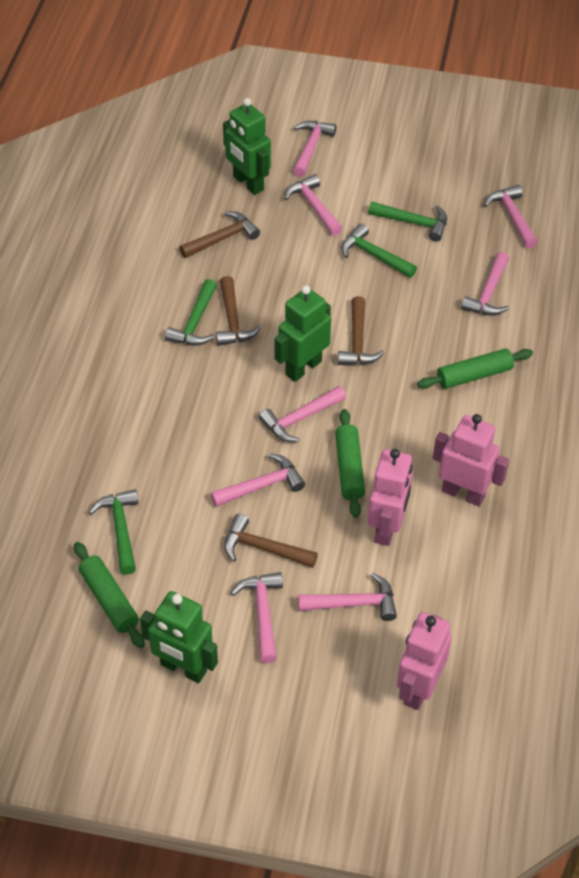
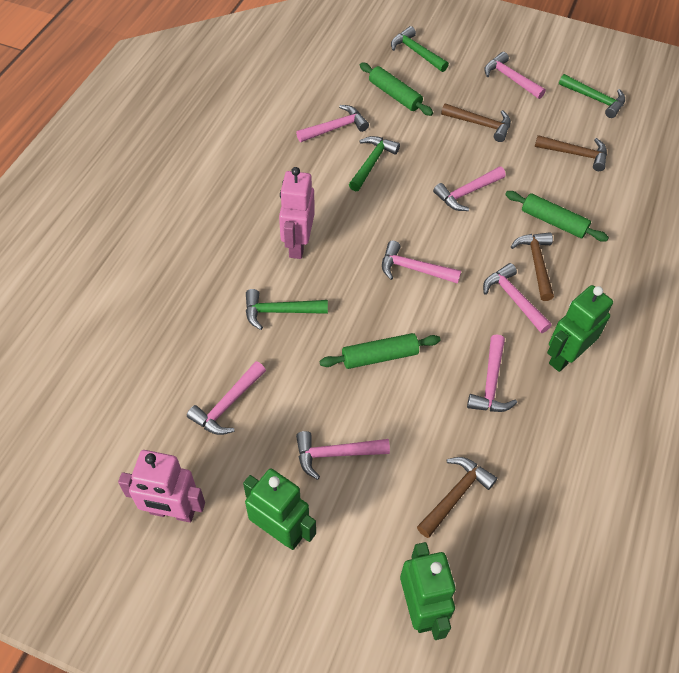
pink robot: 3 -> 2

